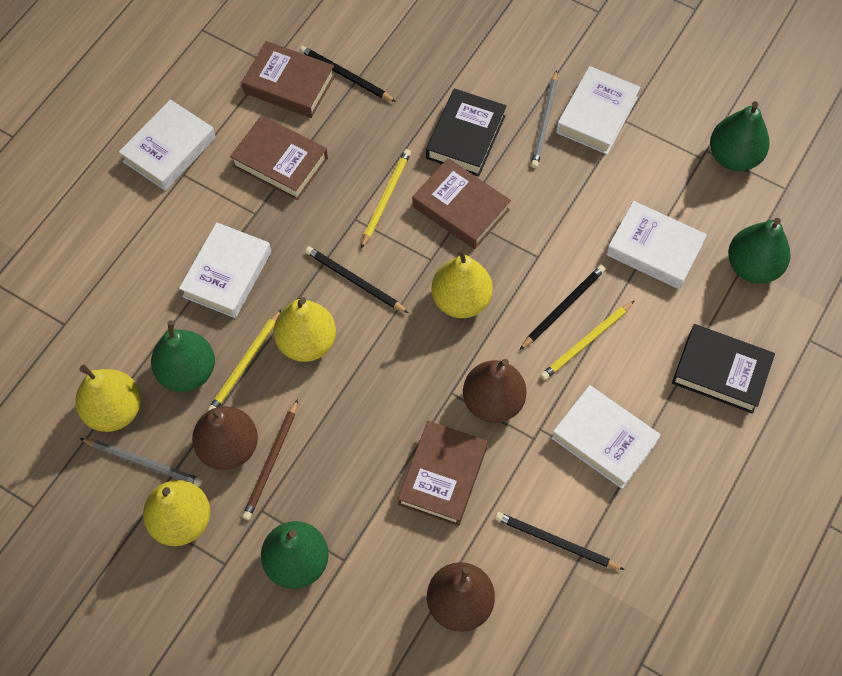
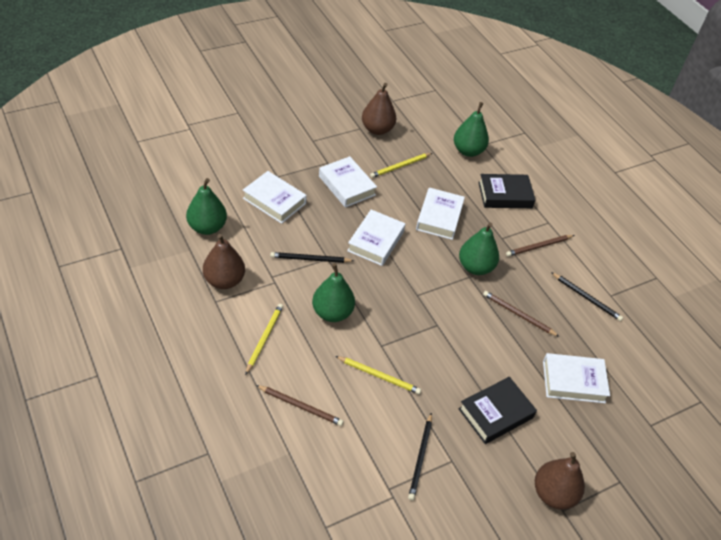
black pencil: 4 -> 3
brown book: 4 -> 0
brown pencil: 1 -> 3
grey pencil: 2 -> 0
yellow pear: 4 -> 0

